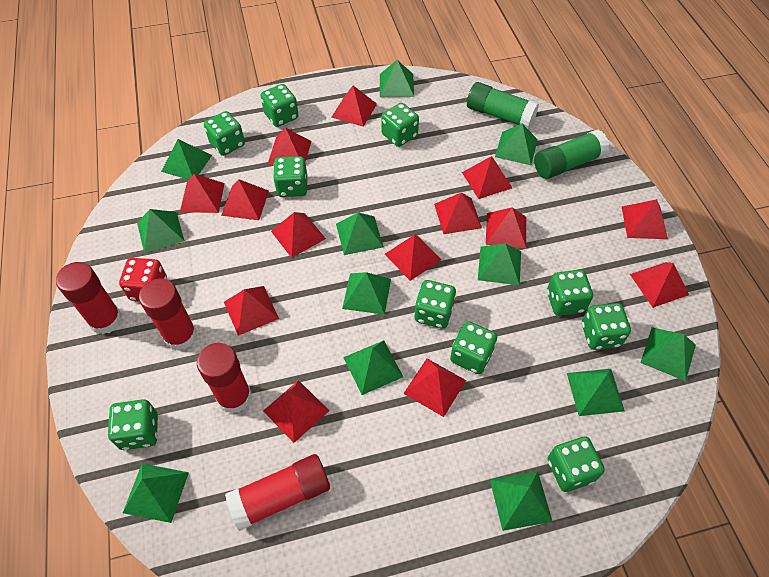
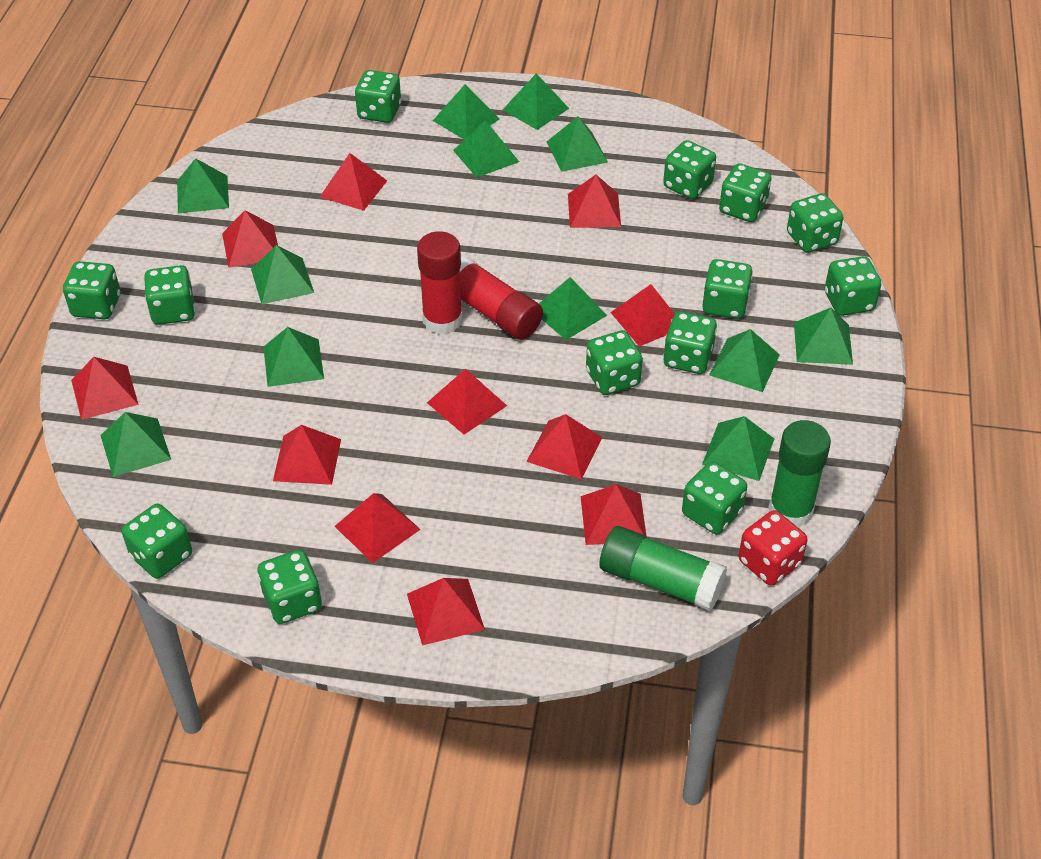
green dice: 10 -> 13
red glue stick: 4 -> 2
red pyramid: 14 -> 11

